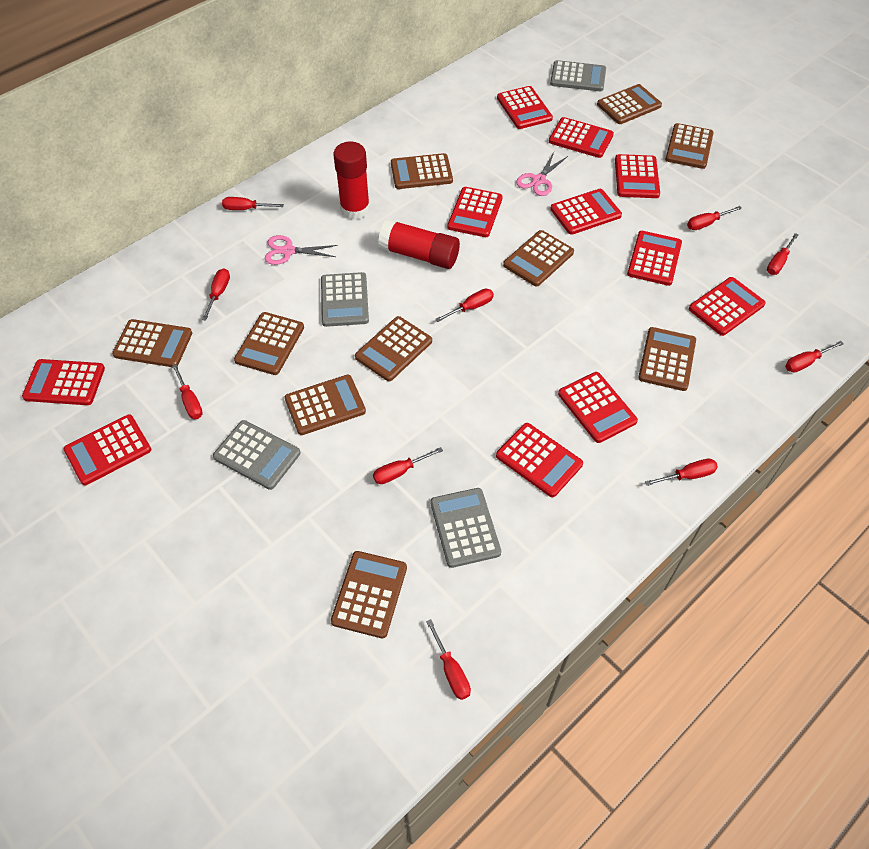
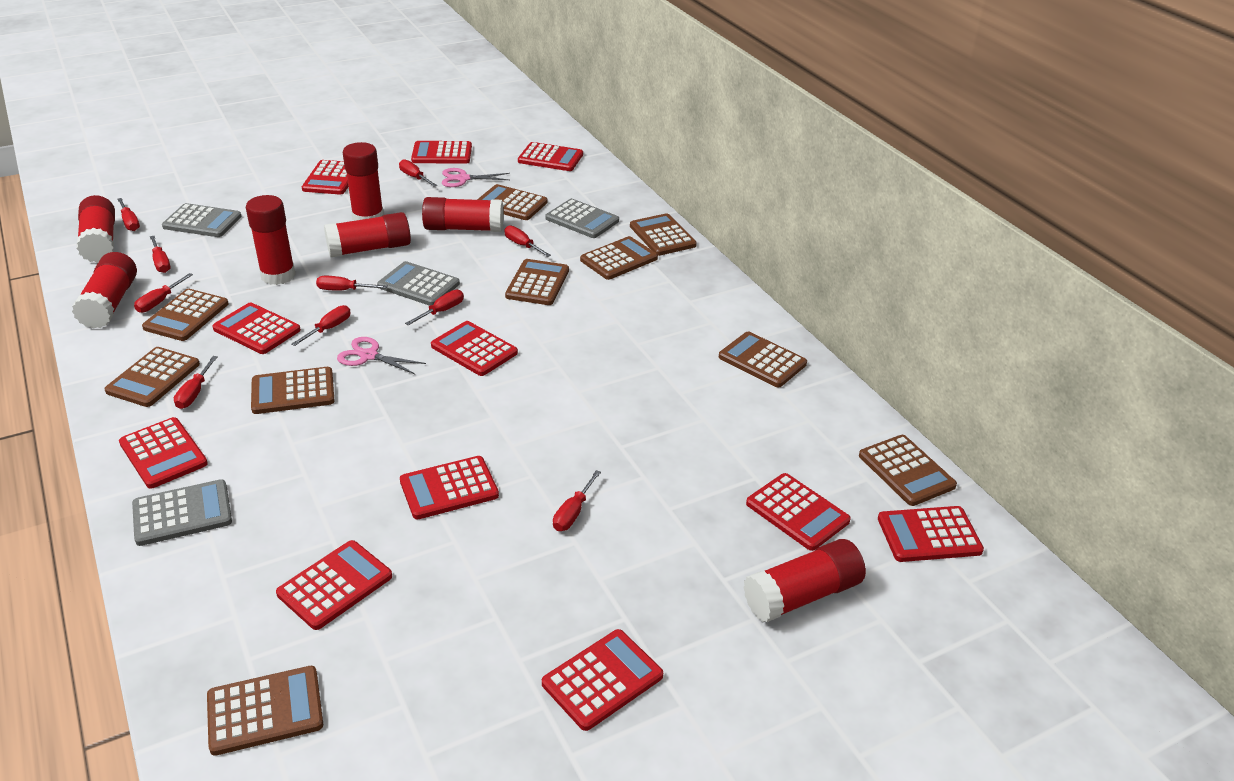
red glue stick: 2 -> 7

